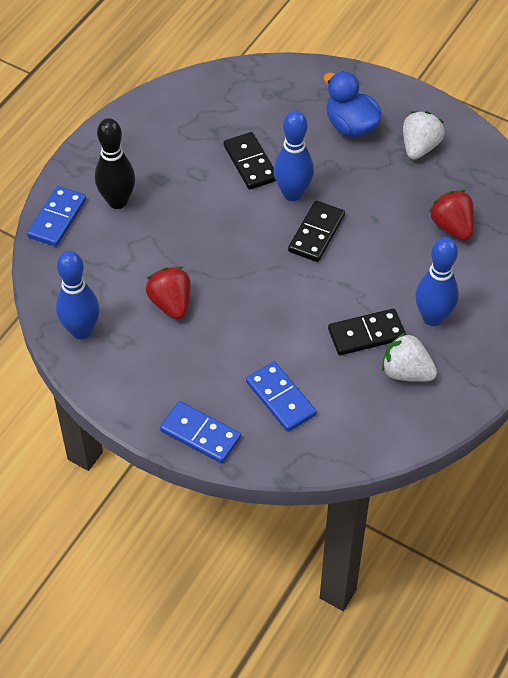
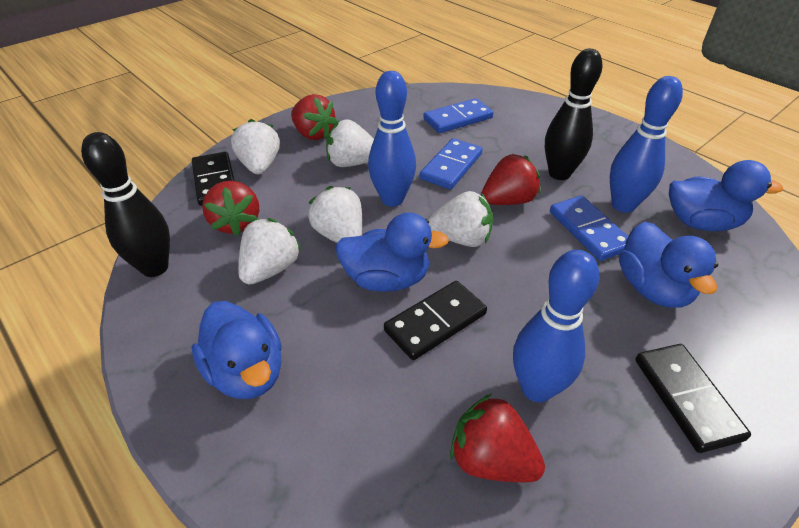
black bowling pin: 1 -> 2
blue duck: 1 -> 4
red strawberry: 2 -> 4
white strawberry: 2 -> 5

